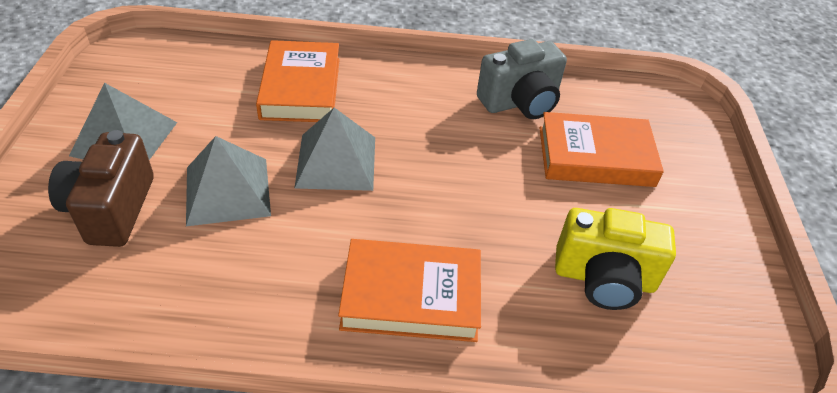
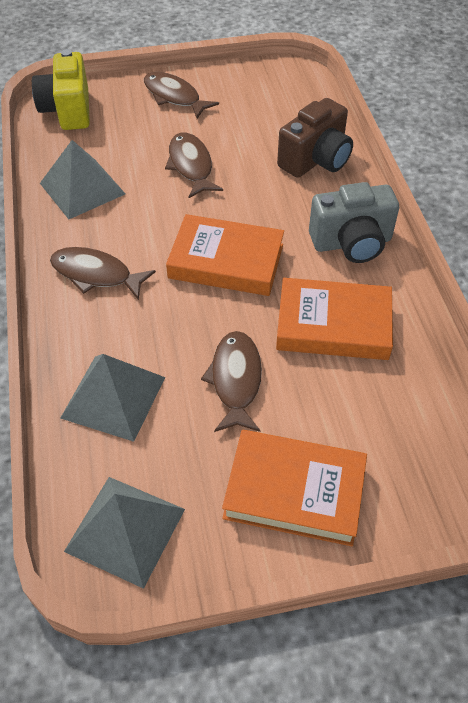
brown fish: 0 -> 4

